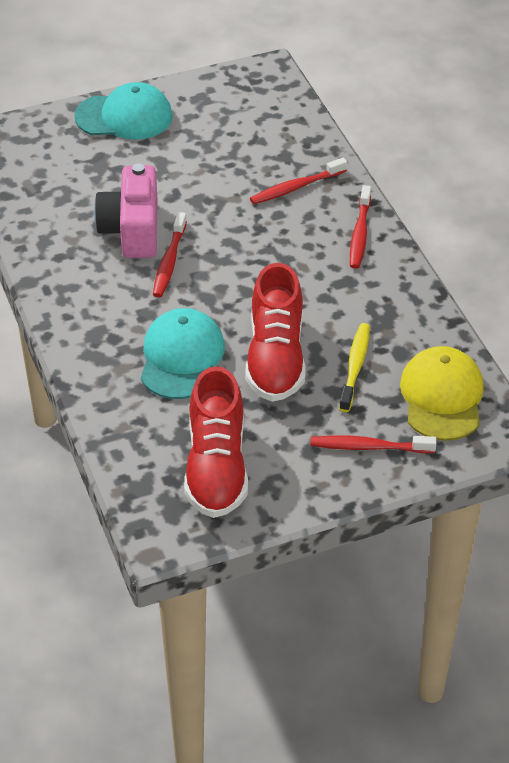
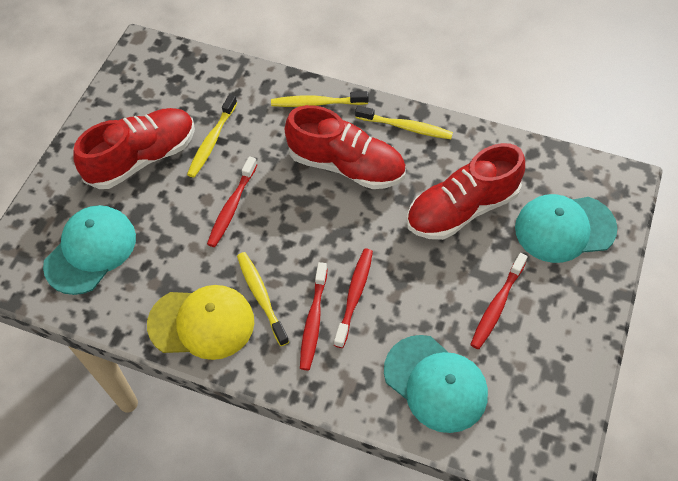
pink camera: 1 -> 0
red shoe: 2 -> 3
turquoise cap: 2 -> 3
yellow toothbrush: 1 -> 4

